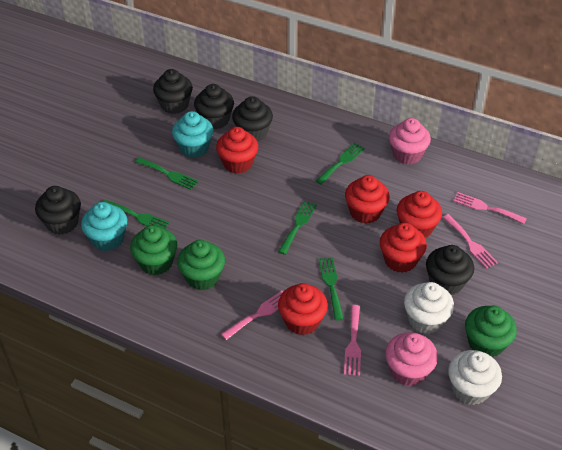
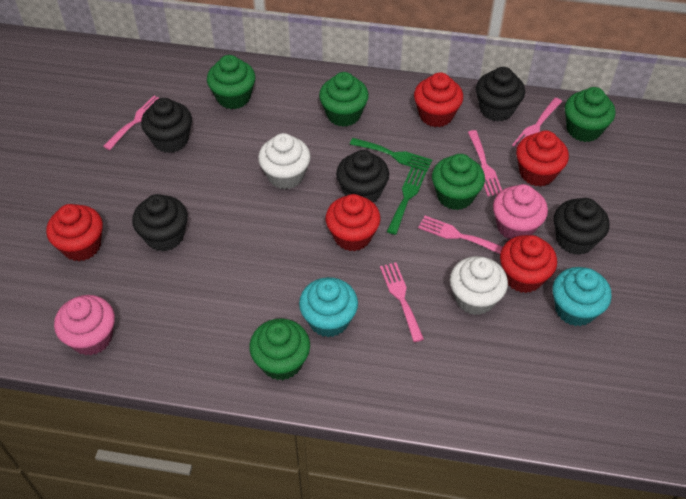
green cupcake: 3 -> 5
green fork: 5 -> 2
pink fork: 4 -> 5

